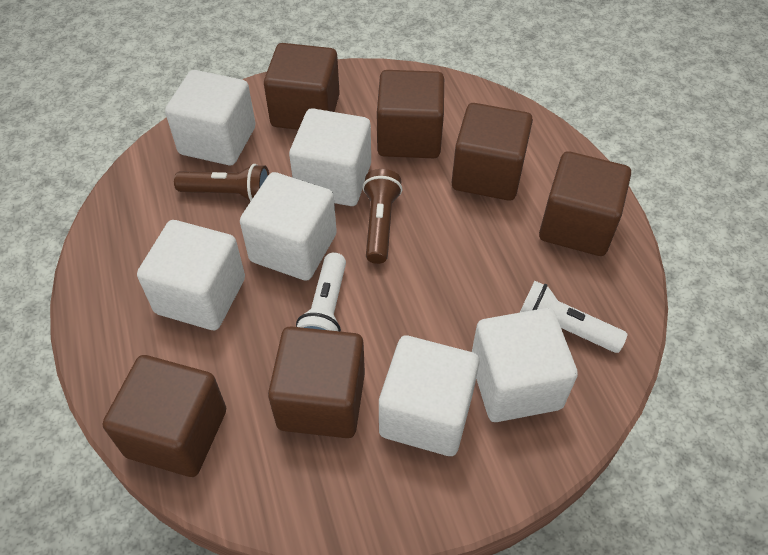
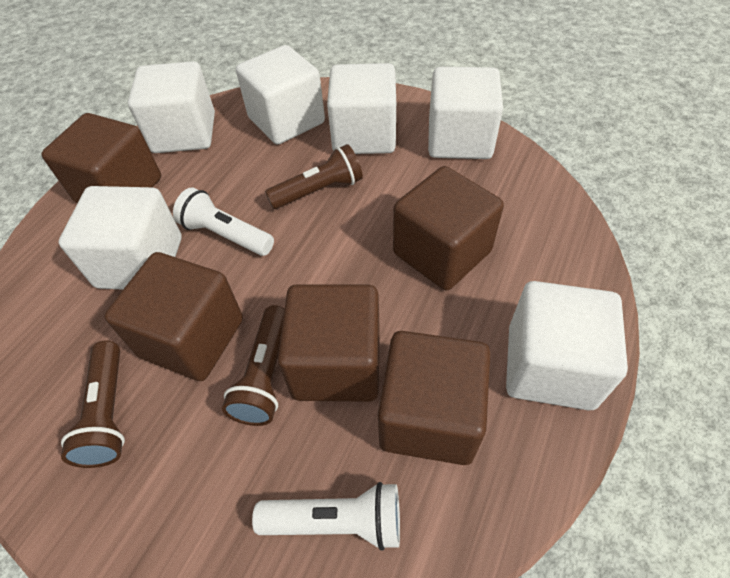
brown cube: 6 -> 5
brown flashlight: 2 -> 3

